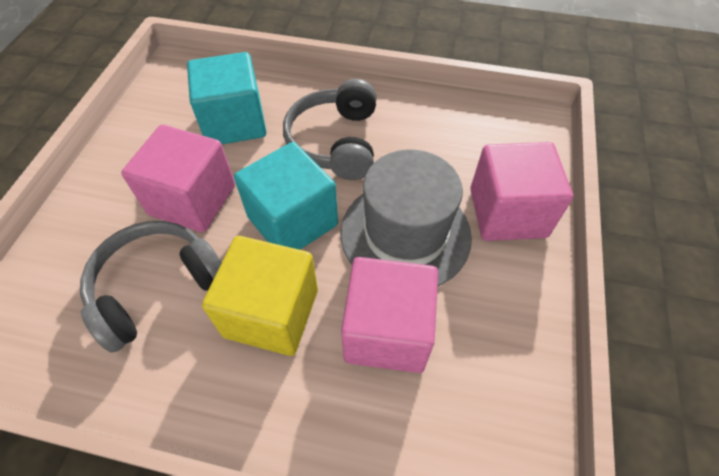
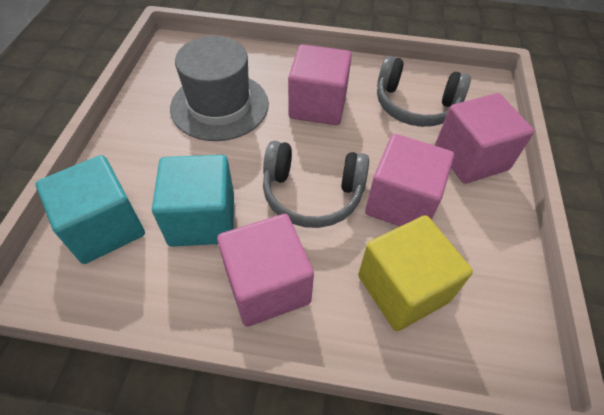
pink cube: 3 -> 4

